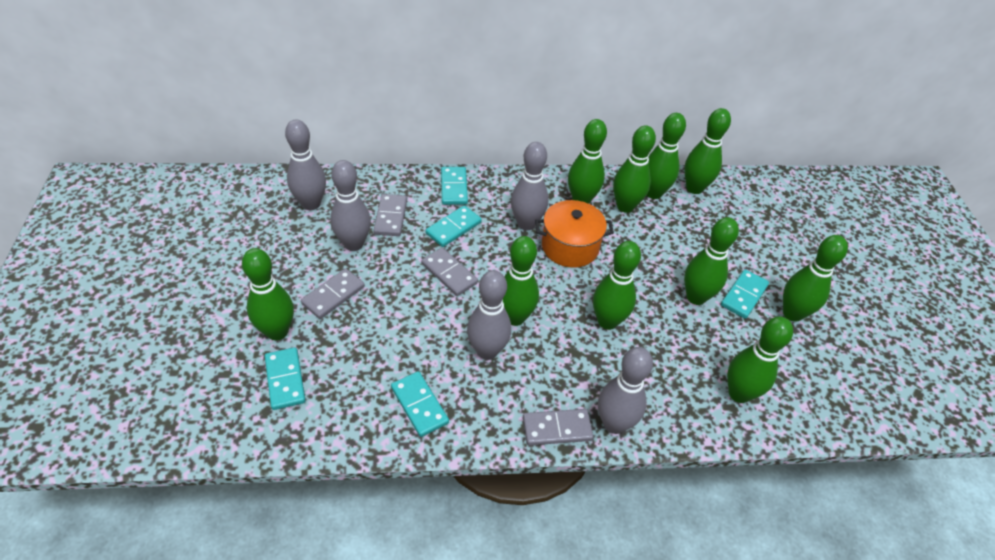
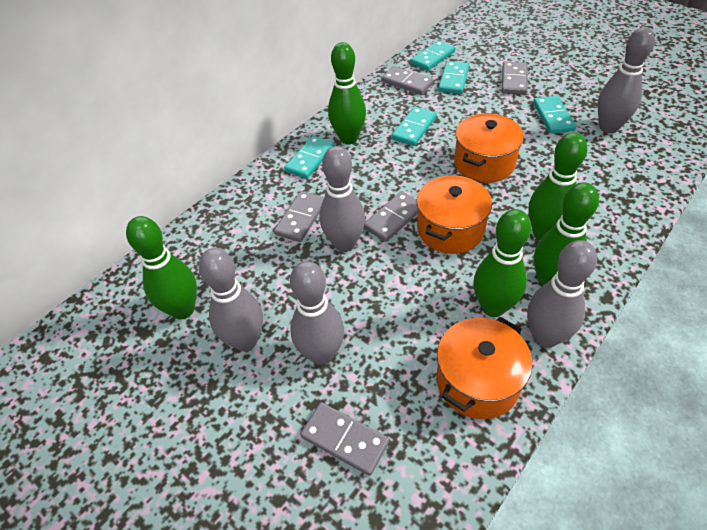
green bowling pin: 10 -> 5
grey domino: 4 -> 5
orange pot: 1 -> 3

